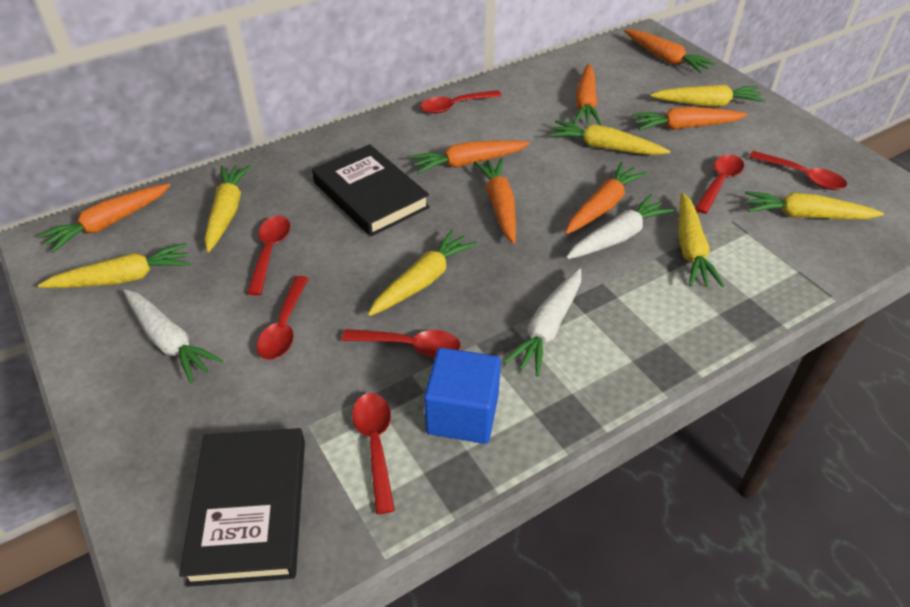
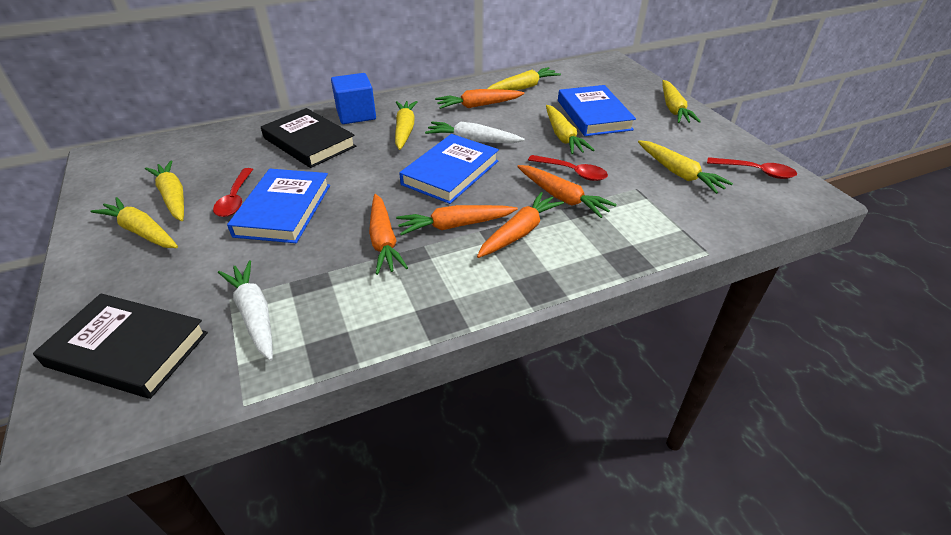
blue book: 0 -> 3
orange carrot: 7 -> 5
red spoon: 7 -> 3
white carrot: 3 -> 2

